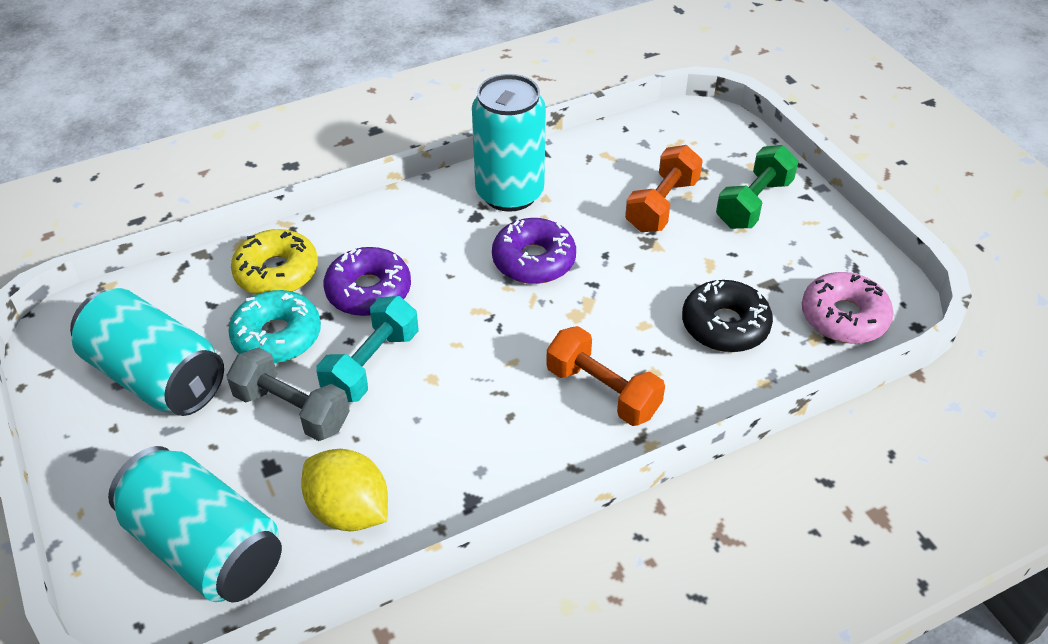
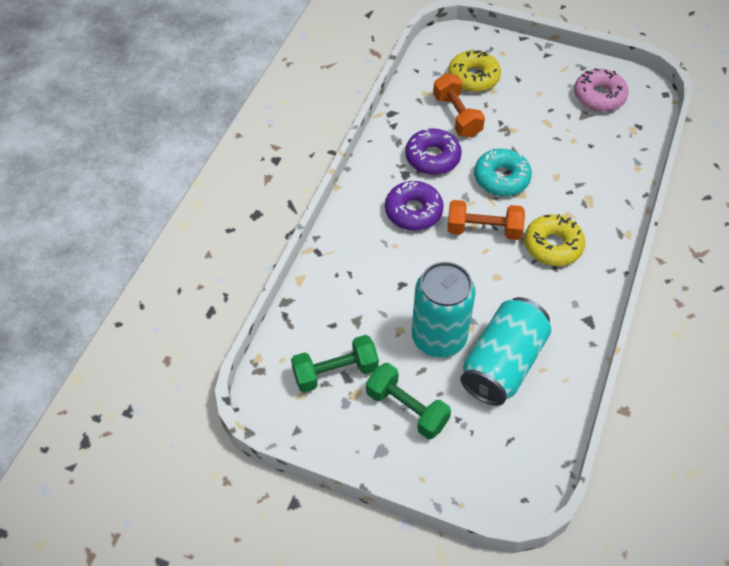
black donut: 1 -> 0
green dumbbell: 1 -> 2
grey dumbbell: 1 -> 0
turquoise can: 3 -> 2
turquoise dumbbell: 1 -> 0
yellow donut: 1 -> 2
yellow lemon: 1 -> 0

